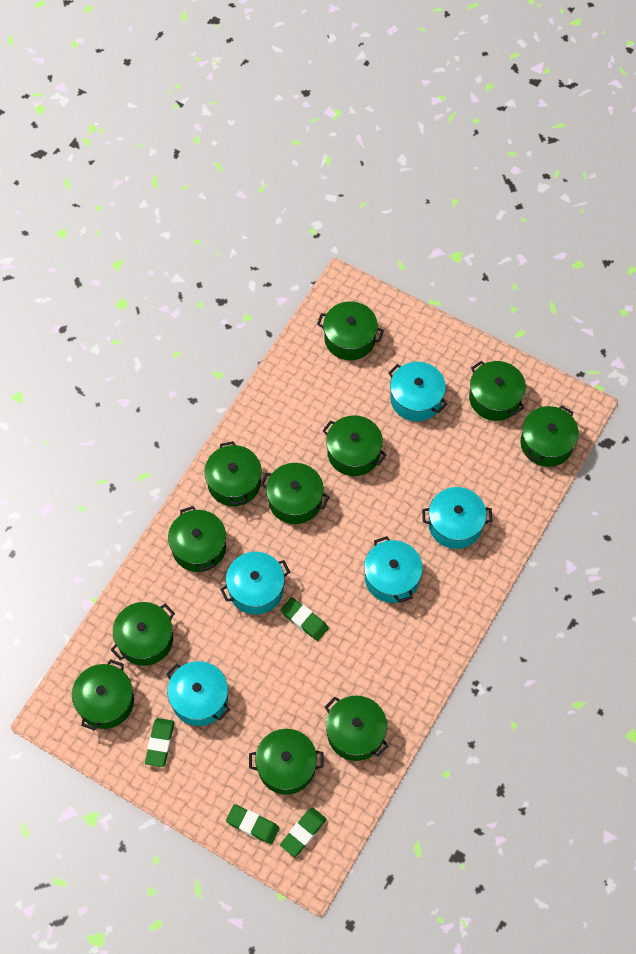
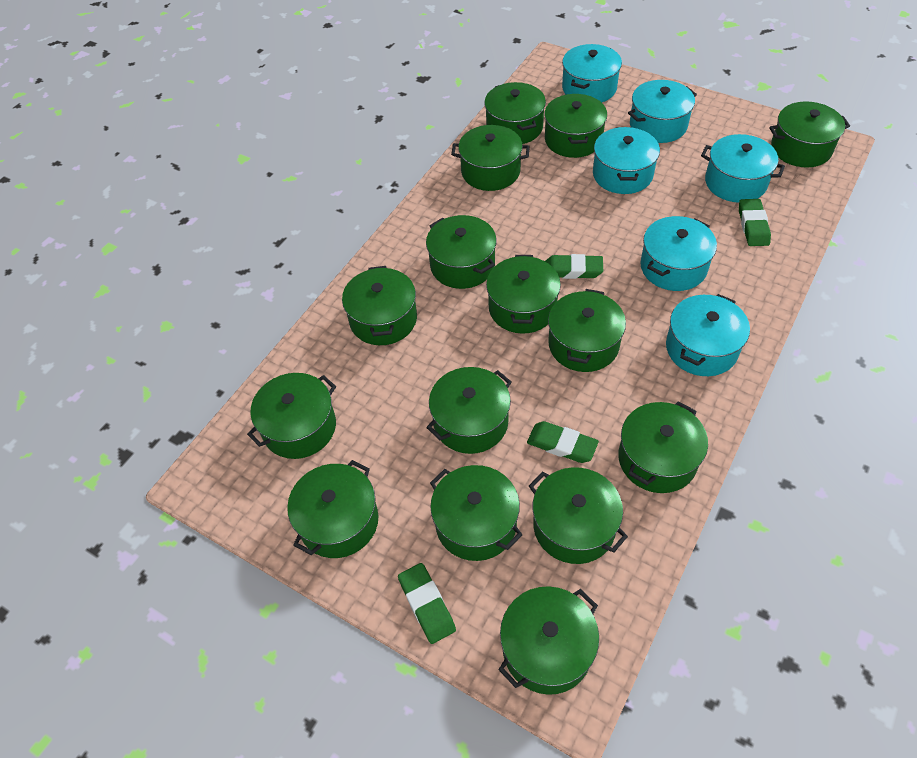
green pot: 11 -> 15
turquoise pot: 5 -> 6

